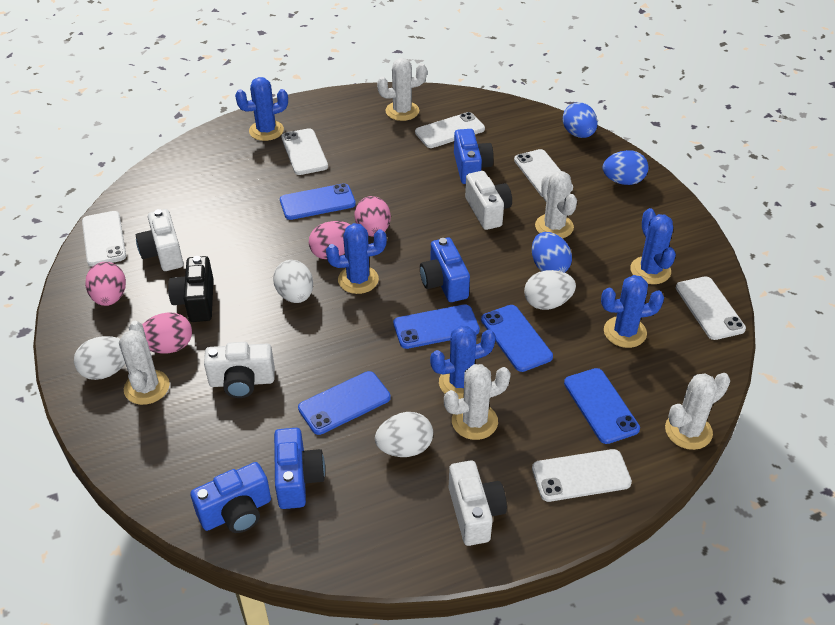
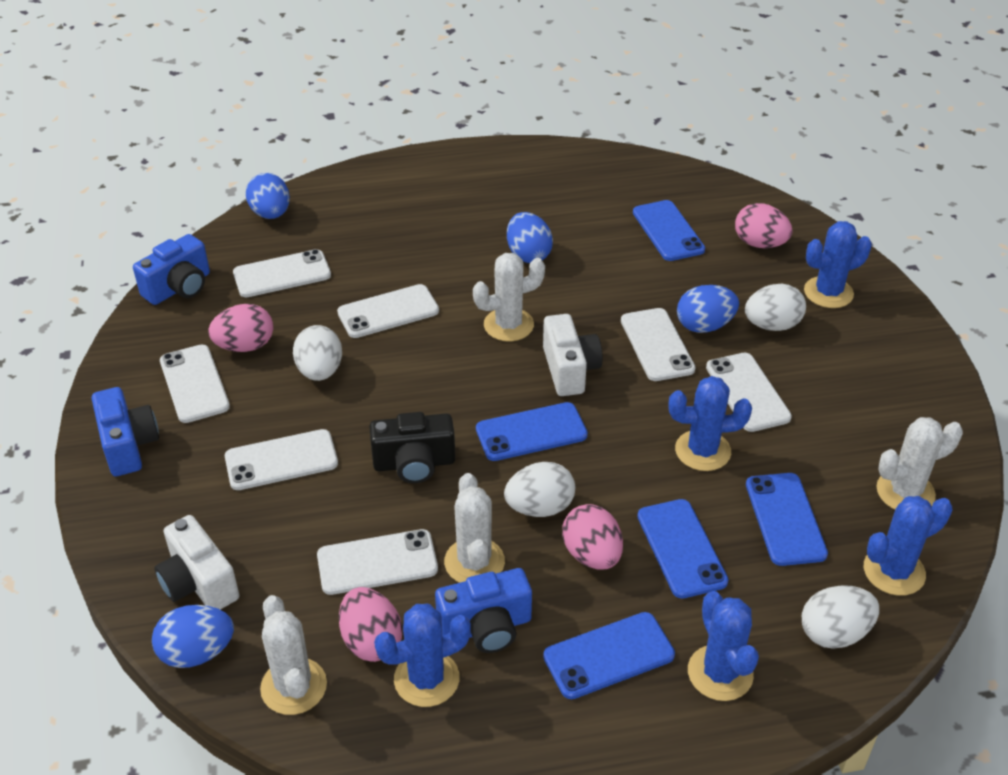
blue camera: 4 -> 3
blue egg: 3 -> 4
white cactus: 5 -> 4
white camera: 4 -> 2
white phone: 6 -> 7

